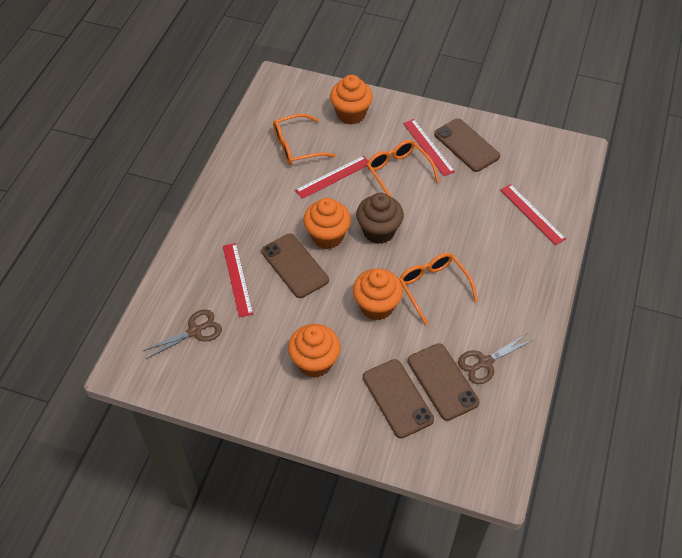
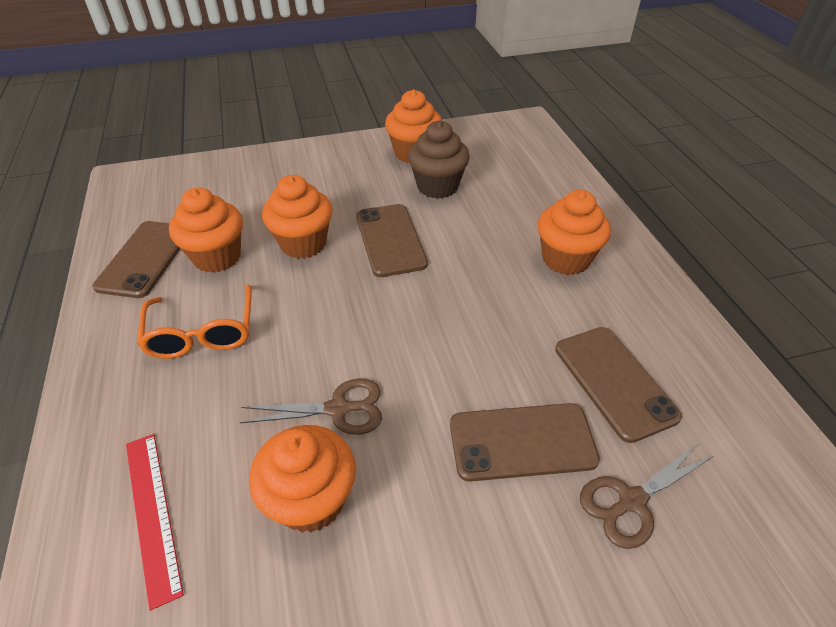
orange cupcake: 4 -> 5
orange glasses: 3 -> 1
red ruler: 4 -> 1

